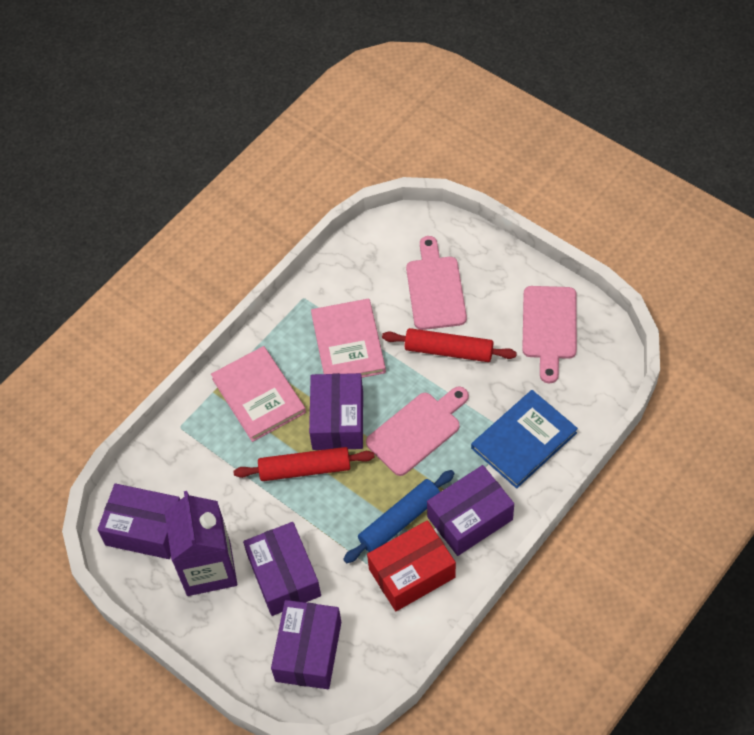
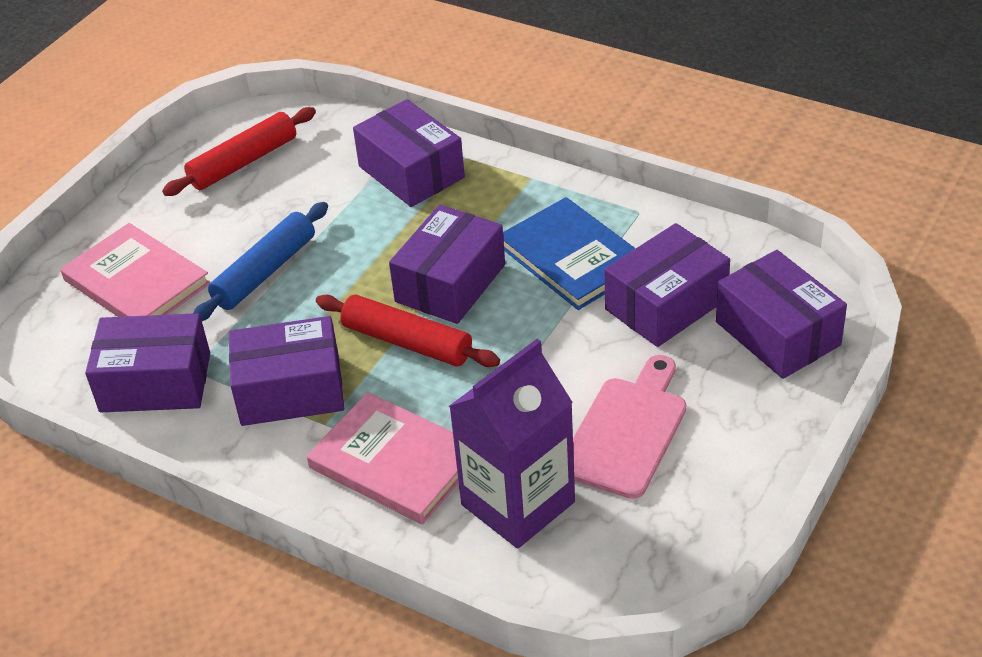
pink cutting board: 3 -> 1
purple box: 5 -> 6
red box: 1 -> 0

